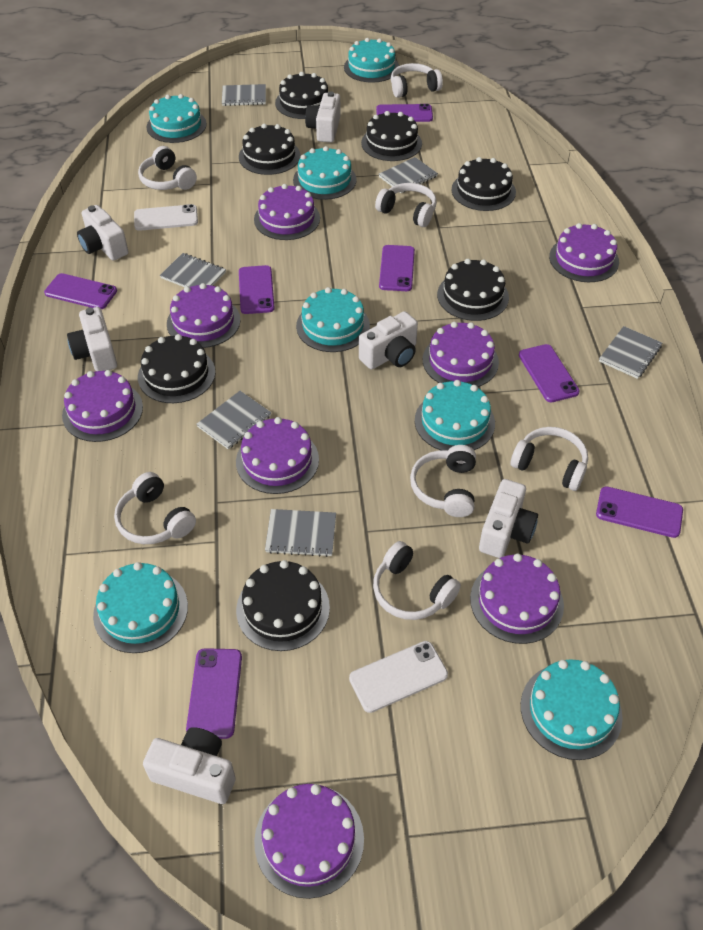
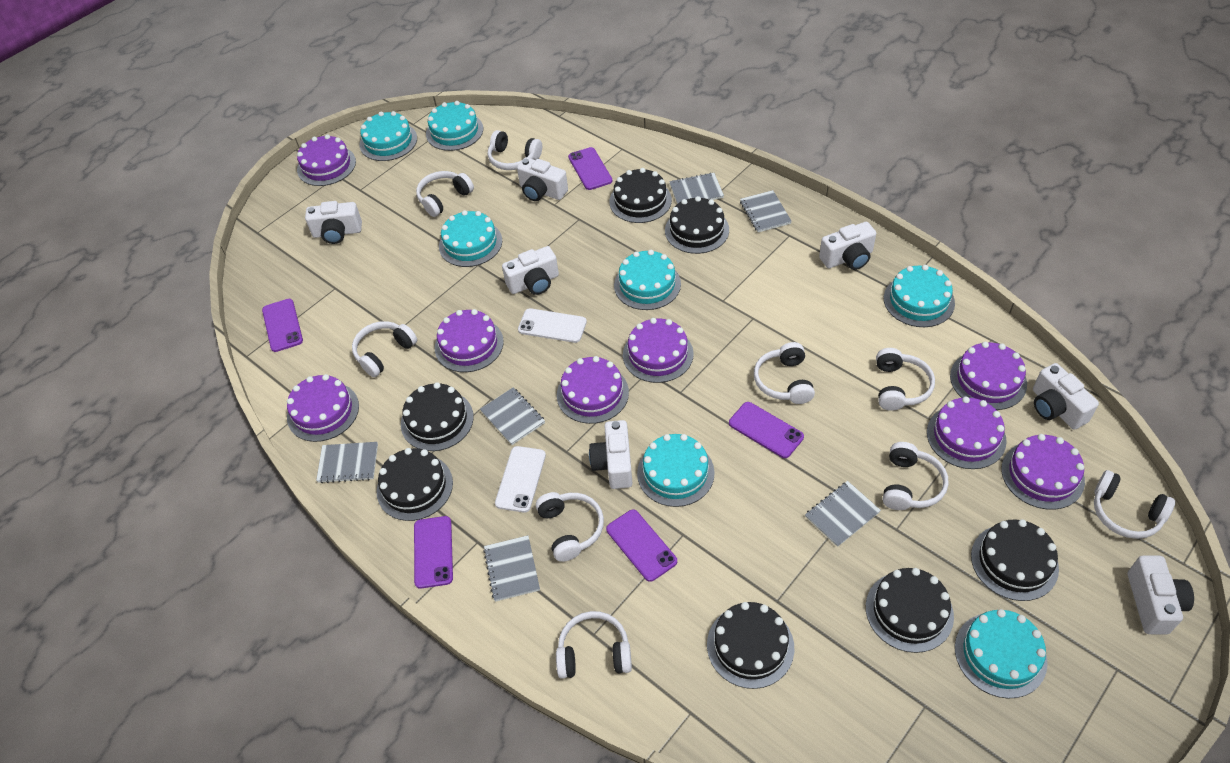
purple phone: 7 -> 5
white camera: 6 -> 7
white headphones: 7 -> 9

